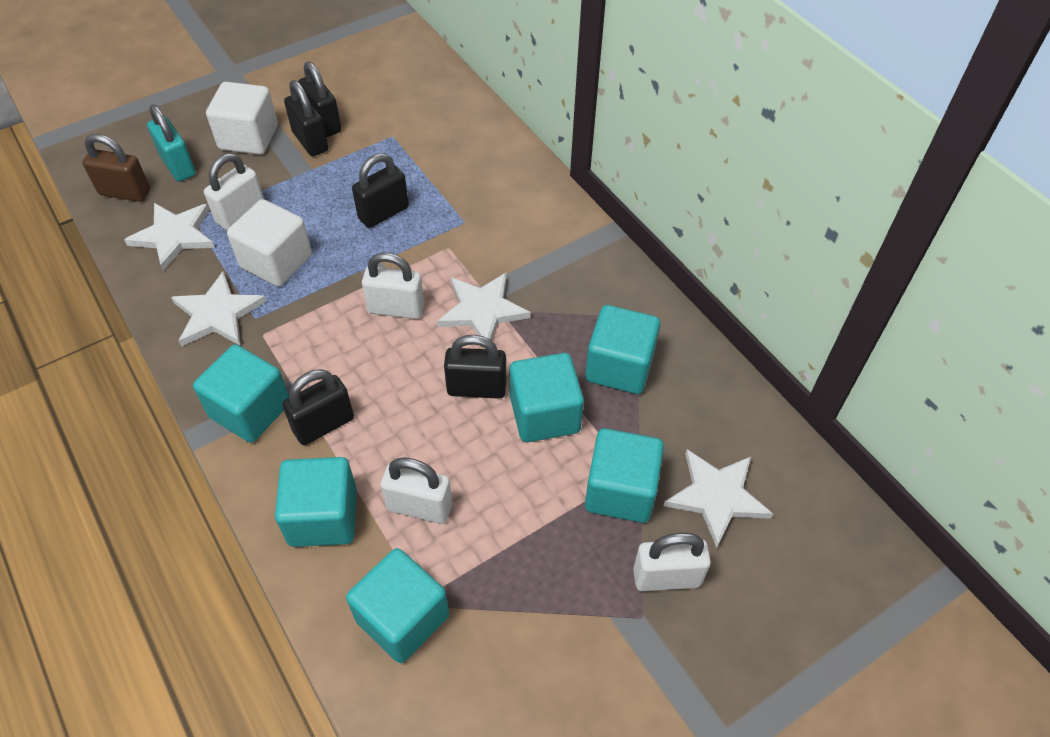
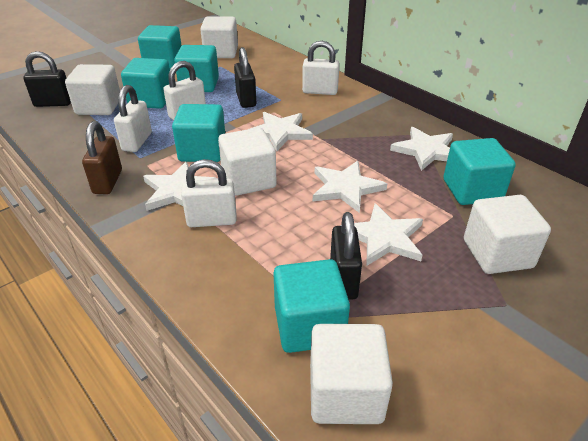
black padlock: 5 -> 3
turquoise padlock: 1 -> 0
white cube: 2 -> 5
white star: 4 -> 5

